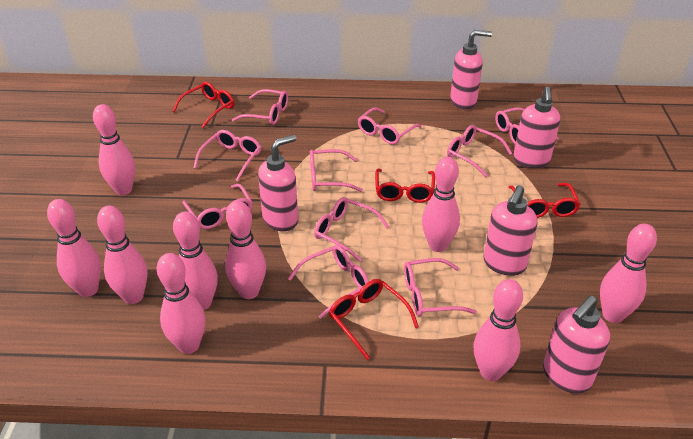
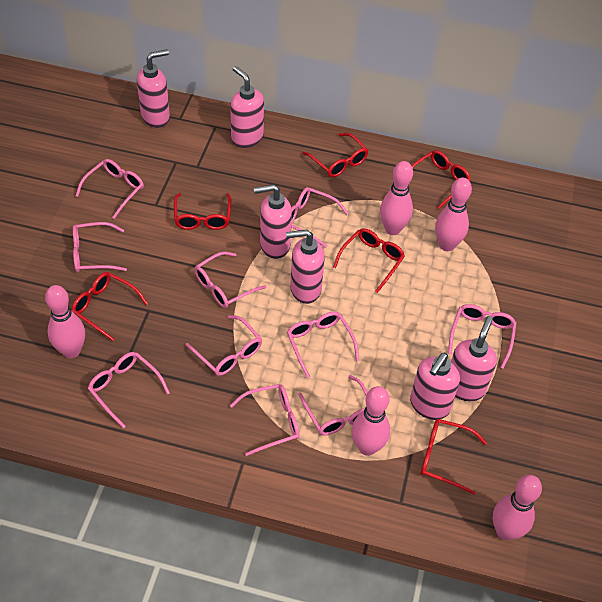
pink bowling pin: 9 -> 5
pink soap dispenser: 5 -> 6
red glasses: 4 -> 6

